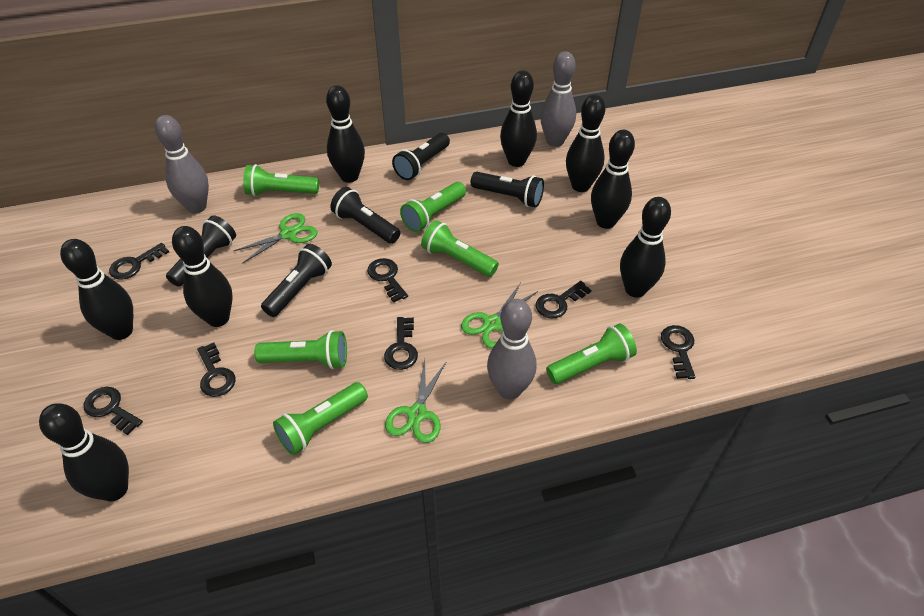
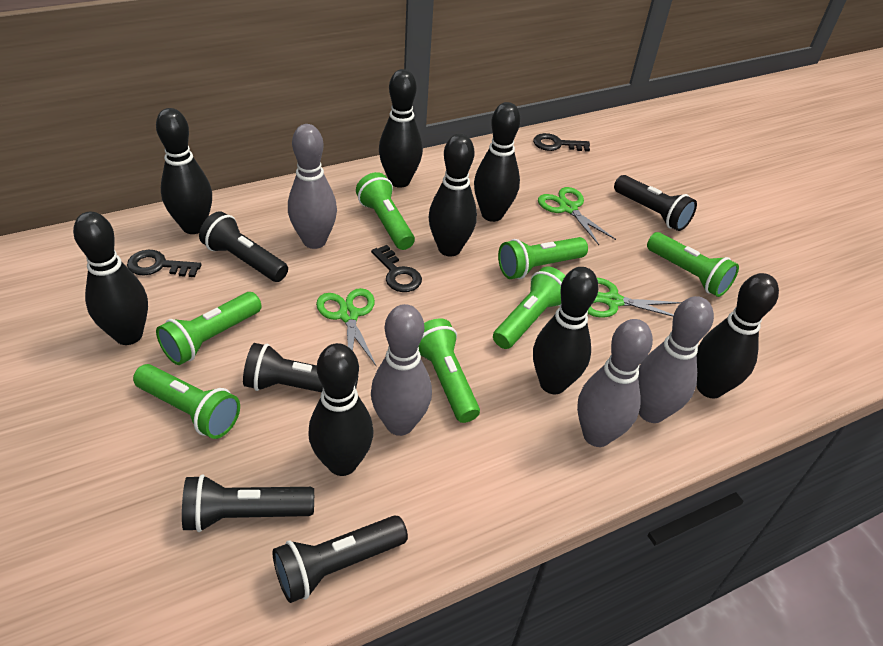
black key: 7 -> 3
green flashlight: 6 -> 7
grey bowling pin: 3 -> 4

